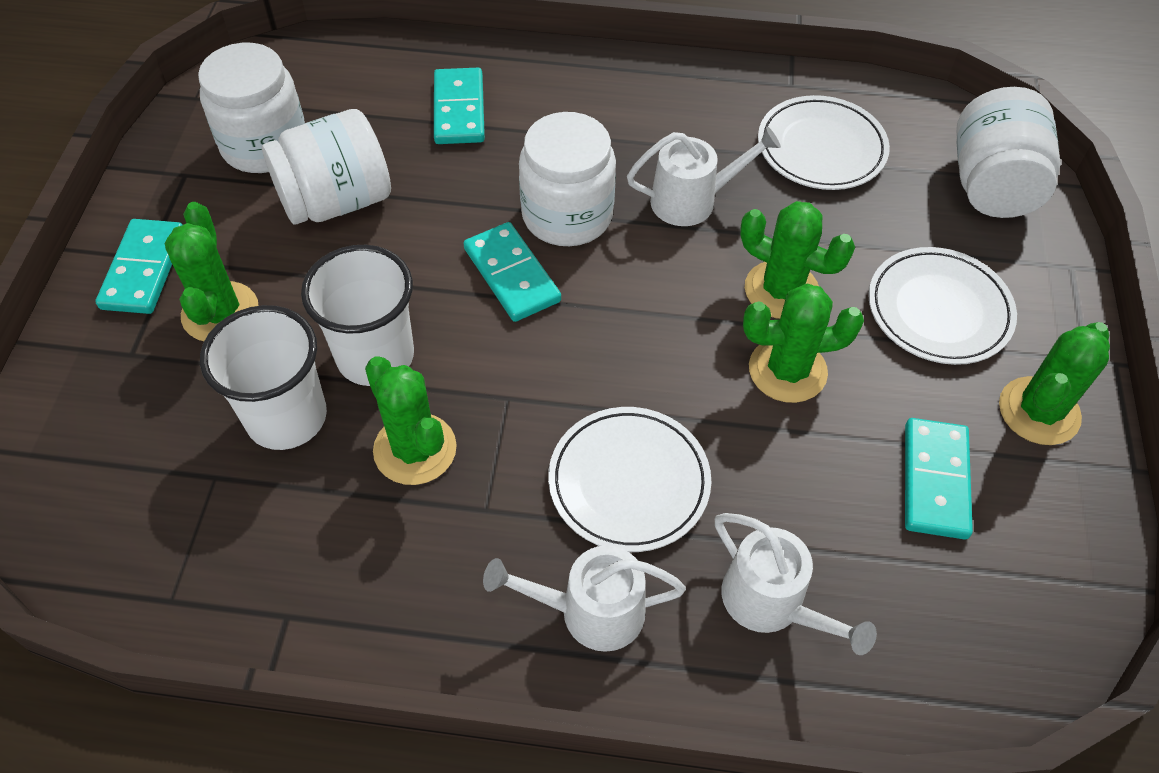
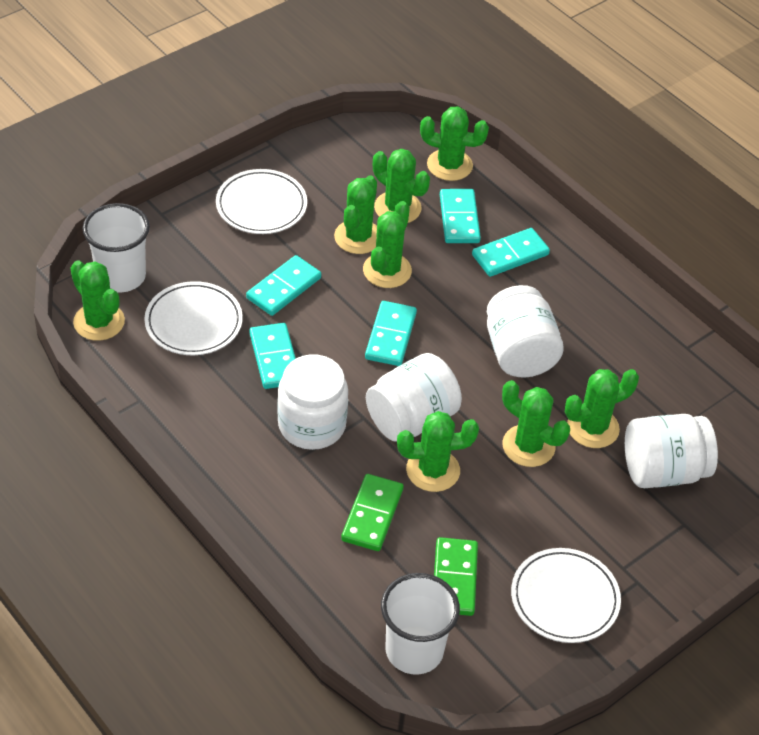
green cactus: 5 -> 8
green domino: 0 -> 2
turquoise domino: 4 -> 5
white watering can: 3 -> 0

